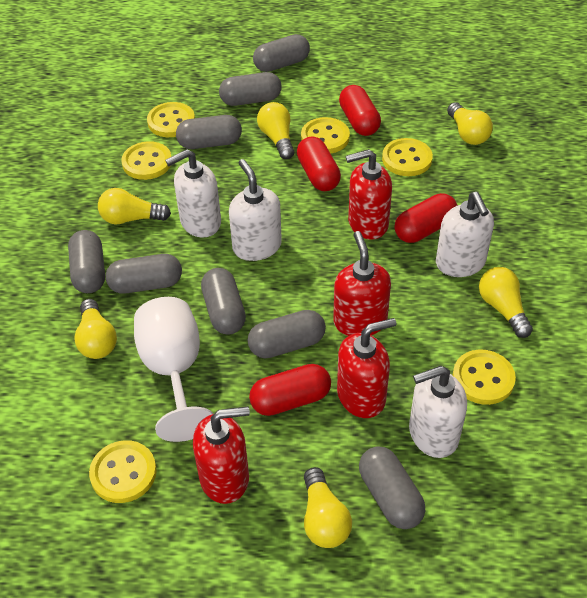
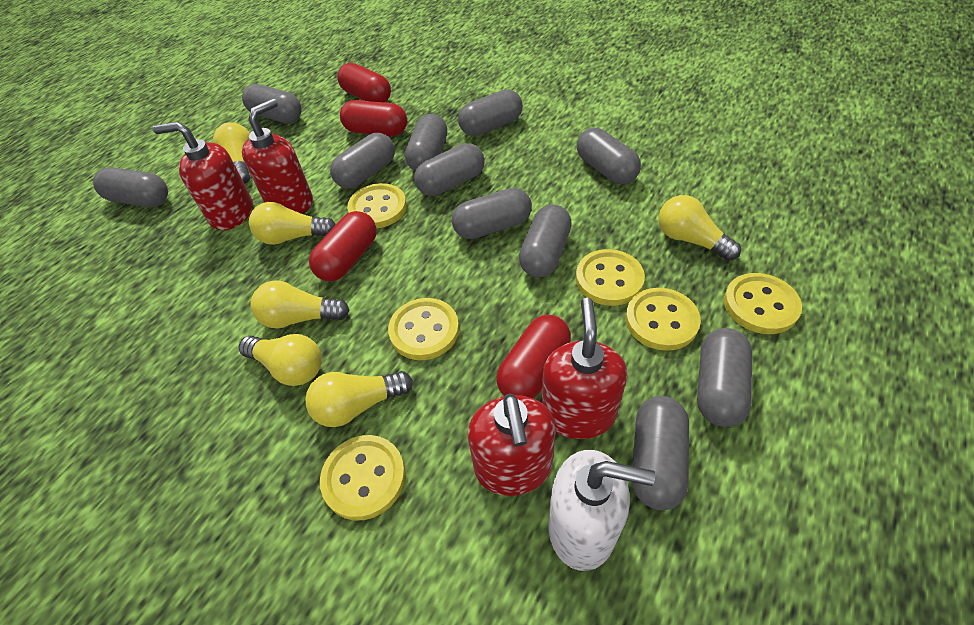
grey capsule: 8 -> 11
white goblet: 1 -> 0
white soap dispenser: 4 -> 1

